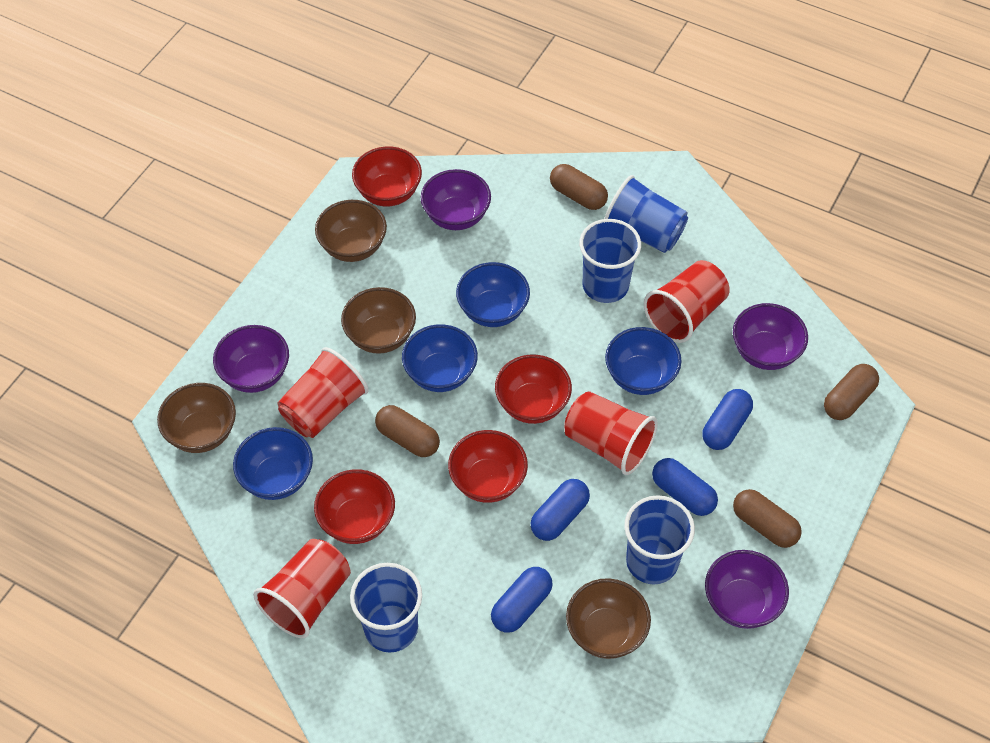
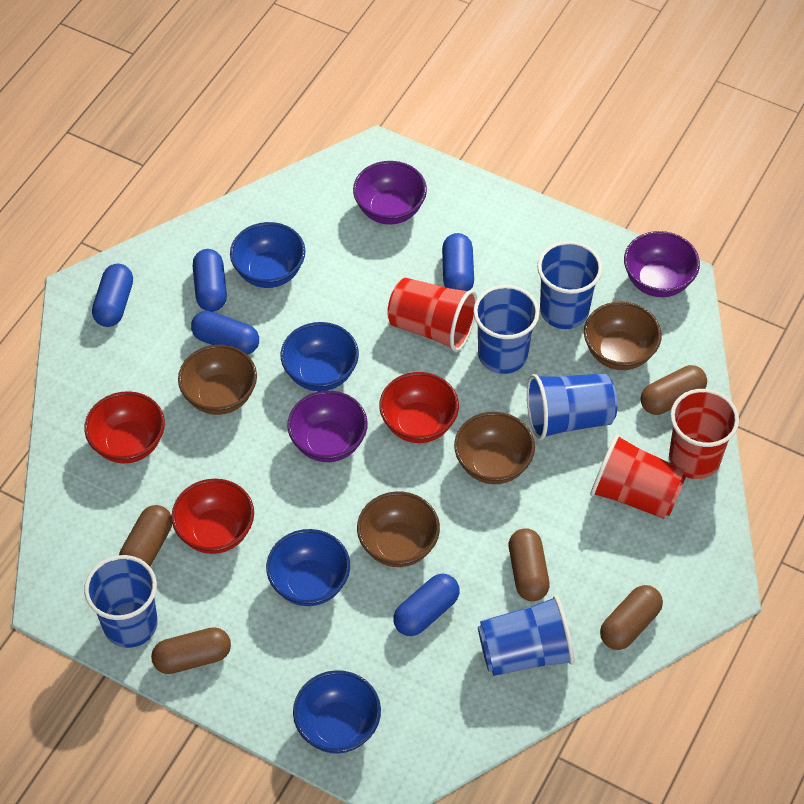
blue capsule: 4 -> 5
blue cup: 4 -> 5
brown capsule: 4 -> 5
purple bowl: 4 -> 3
red bowl: 4 -> 3
red cup: 4 -> 3

